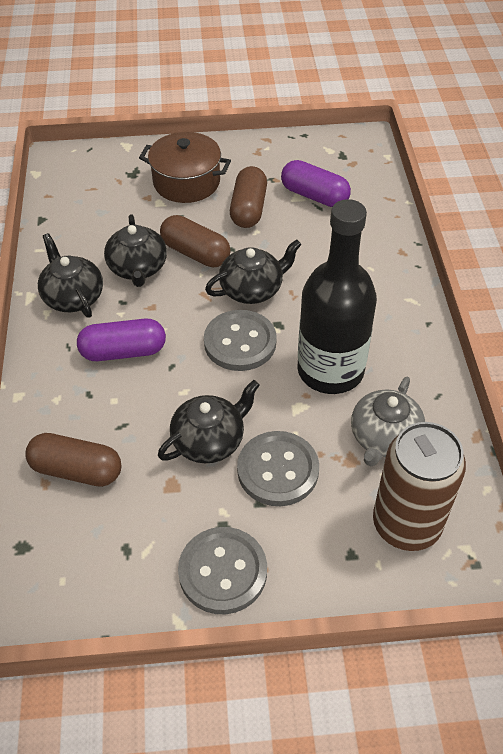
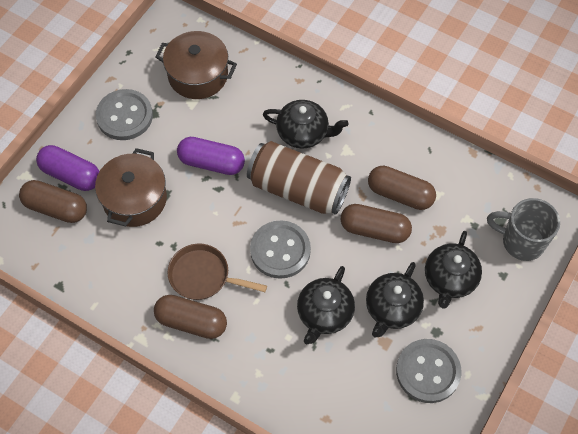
black bottle: 1 -> 0
brown capsule: 3 -> 4
brown pan: 0 -> 1
brown pot: 1 -> 2
grey mug: 0 -> 1
grey teapot: 1 -> 0

